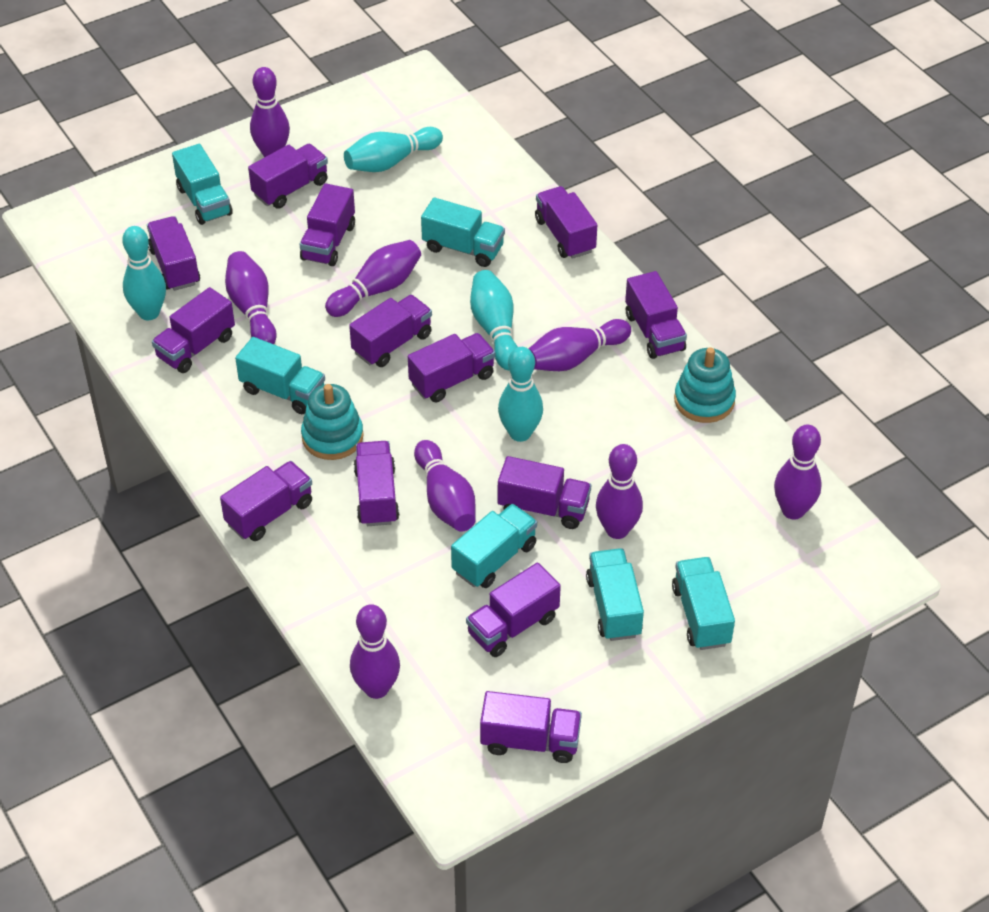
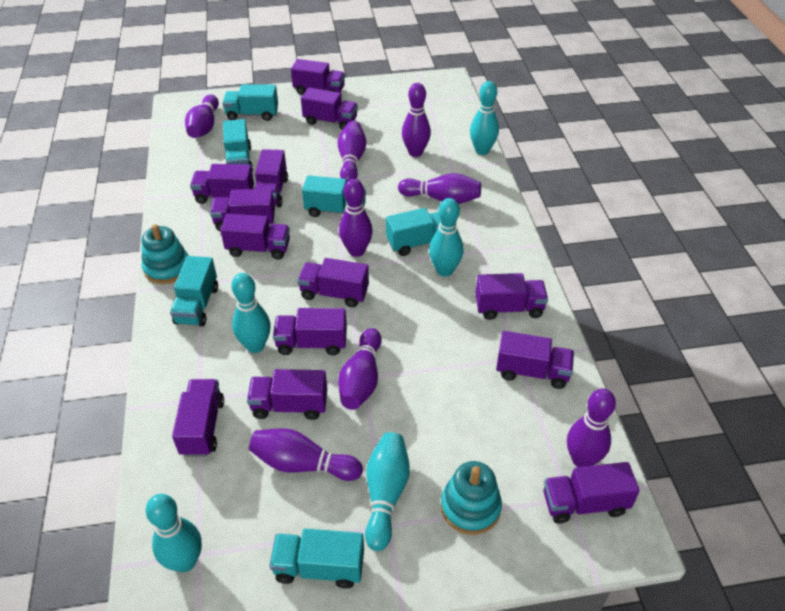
turquoise bowling pin: 4 -> 5

